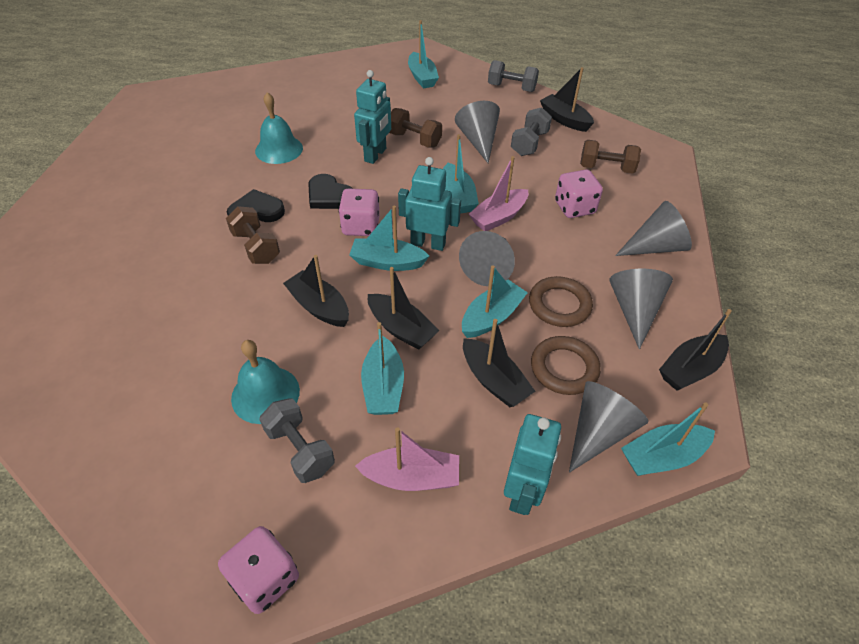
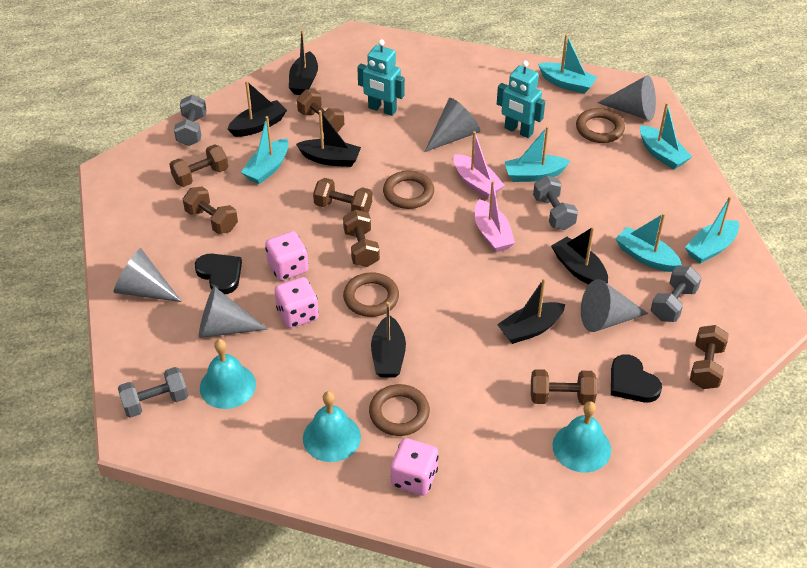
black boat: 5 -> 6
brown dumbbell: 3 -> 7
brown ring: 2 -> 4
grey dumbbell: 3 -> 4
turquoise bell: 2 -> 3
turquoise robot: 3 -> 2

